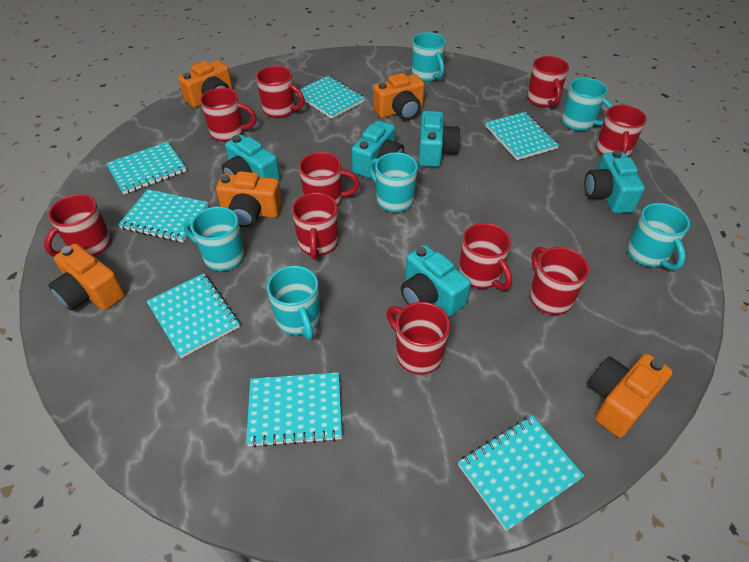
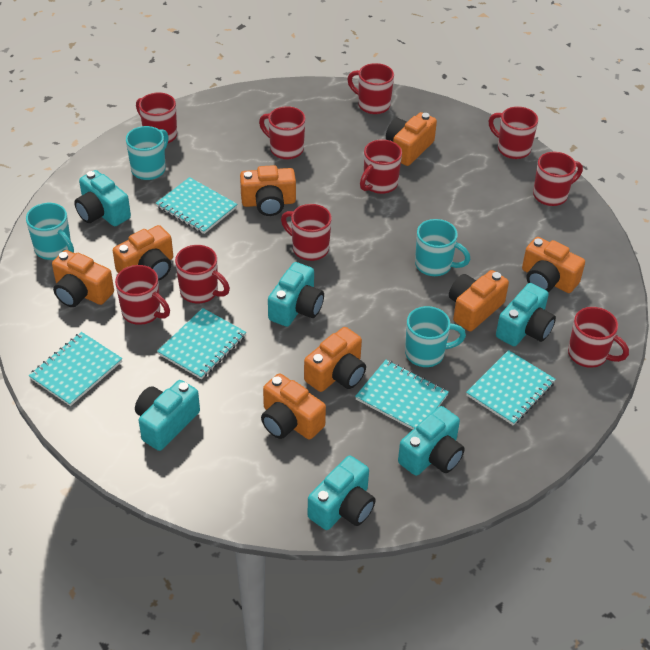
orange camera: 5 -> 8
turquoise camera: 5 -> 6
turquoise mug: 6 -> 4
turquoise notebook: 7 -> 5

